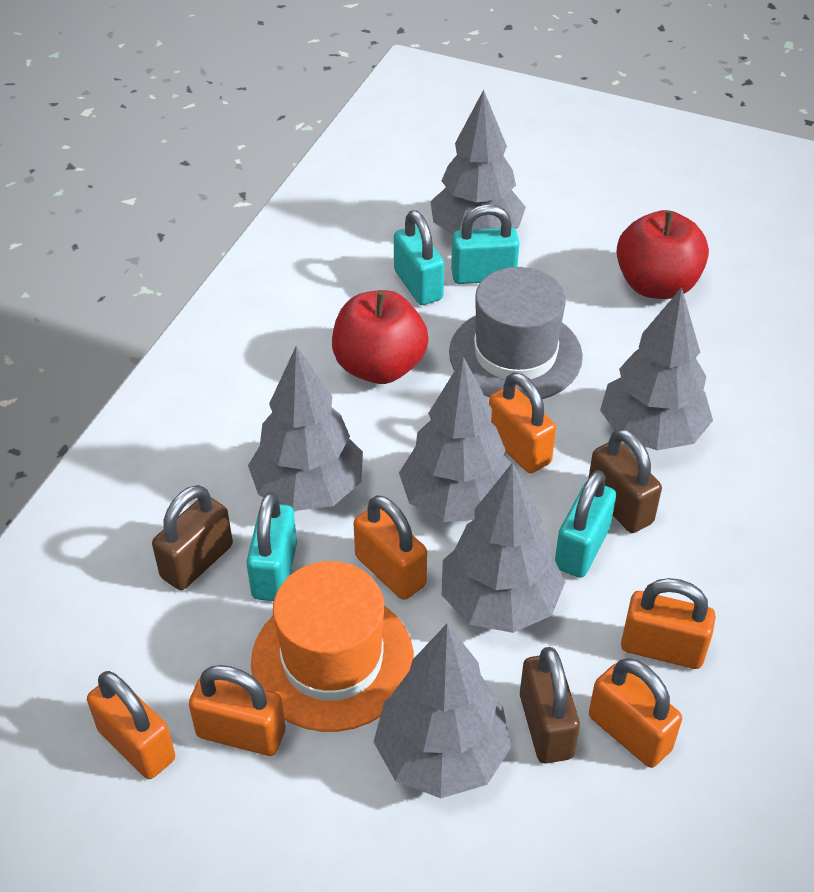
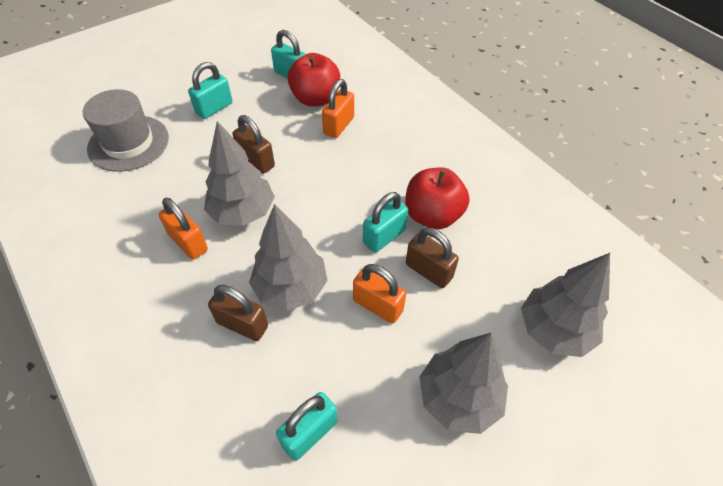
grey tree: 6 -> 4
orange hat: 1 -> 0
orange padlock: 6 -> 3

